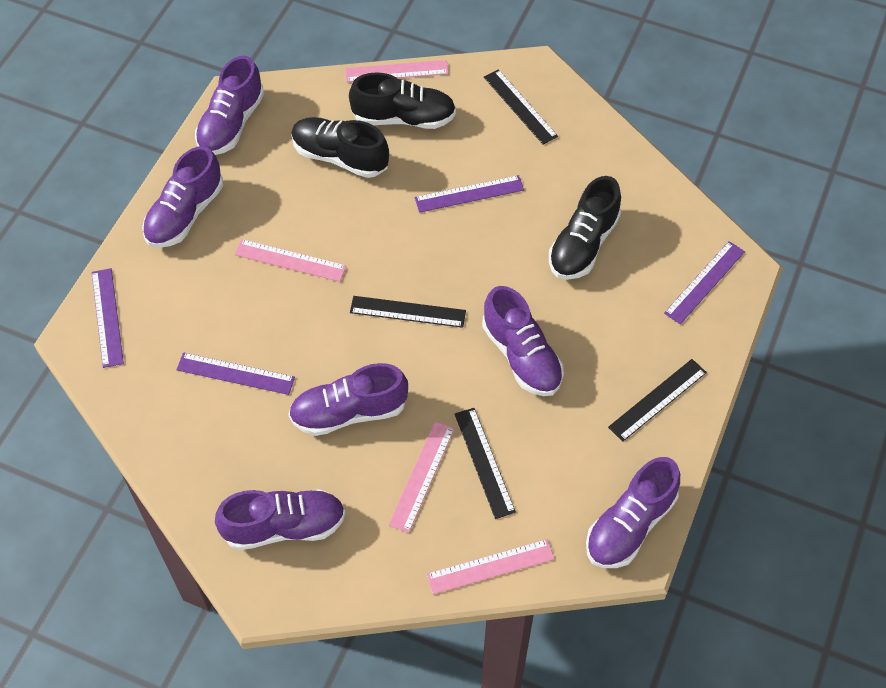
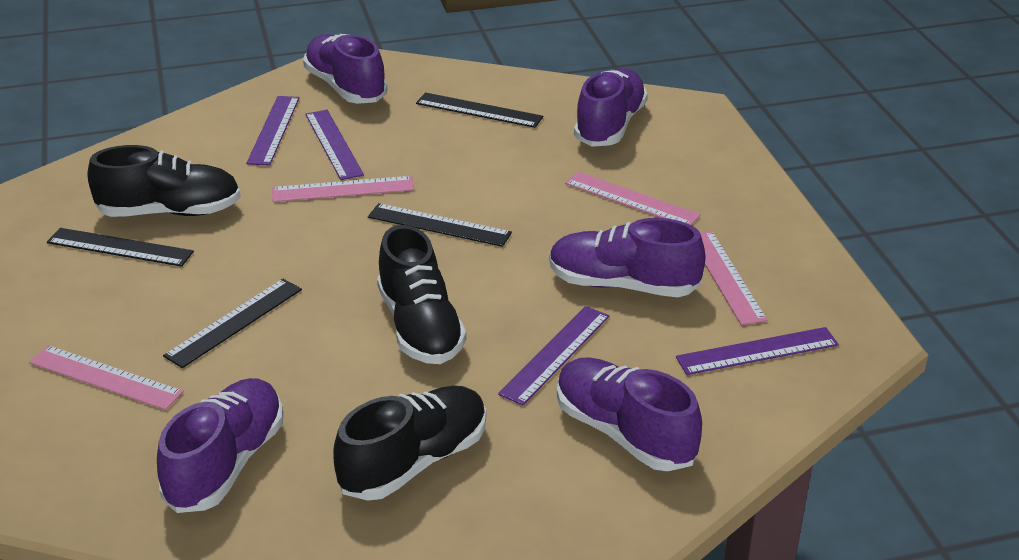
purple shoe: 6 -> 5

